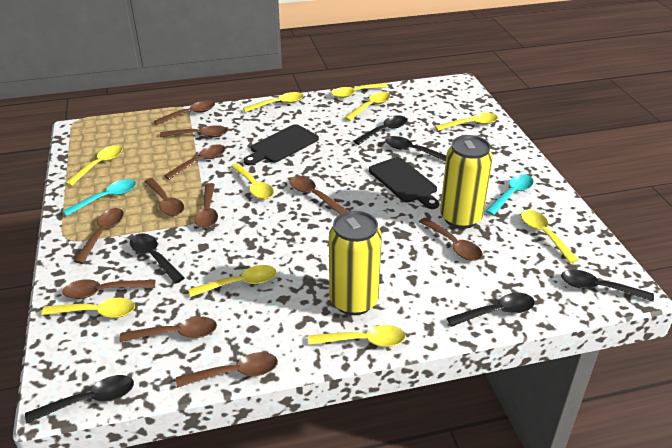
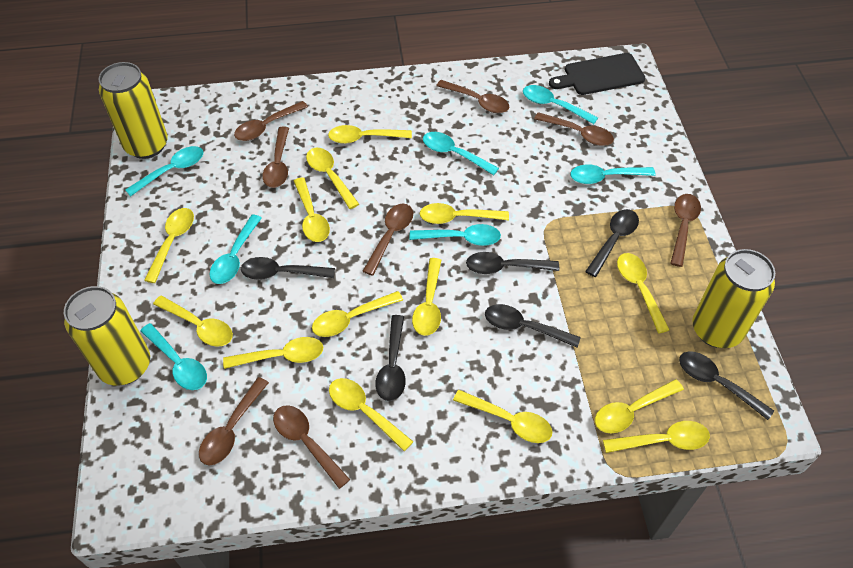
black cutting board: 2 -> 1
brown spoon: 11 -> 8
turquoise spoon: 2 -> 7
yellow can: 2 -> 3
yellow spoon: 10 -> 14

